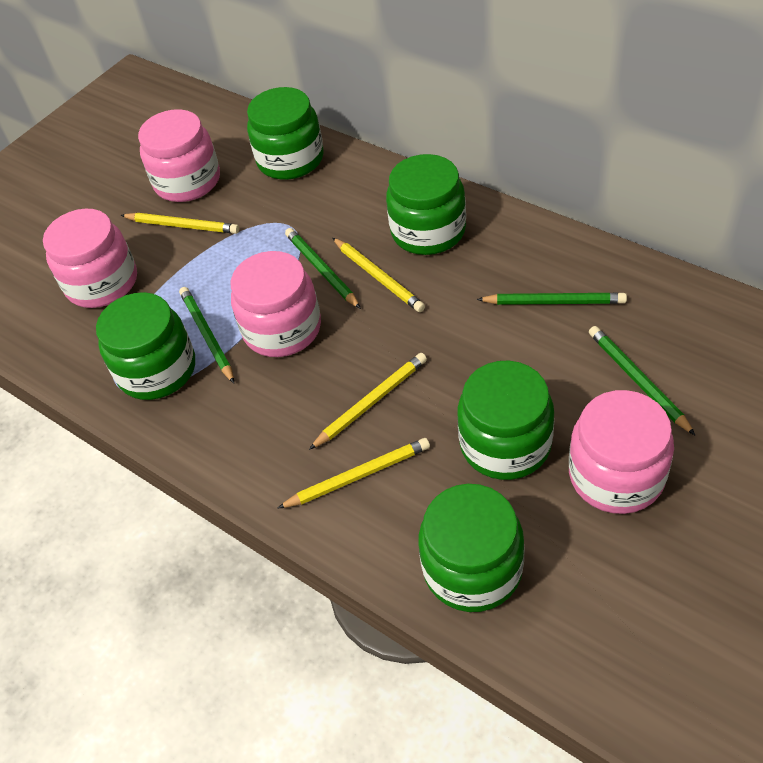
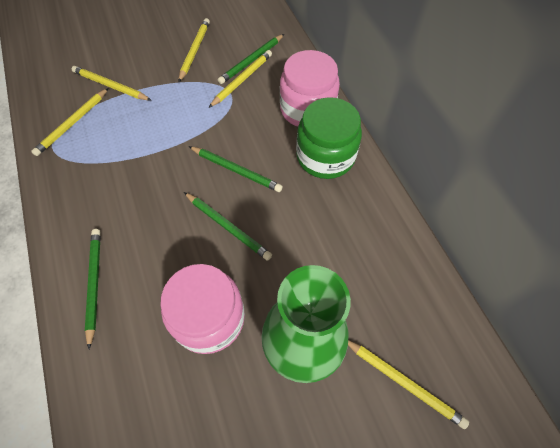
green jar: 5 -> 1
green vase: 0 -> 1
pink jar: 4 -> 2
yellow pencil: 4 -> 5

